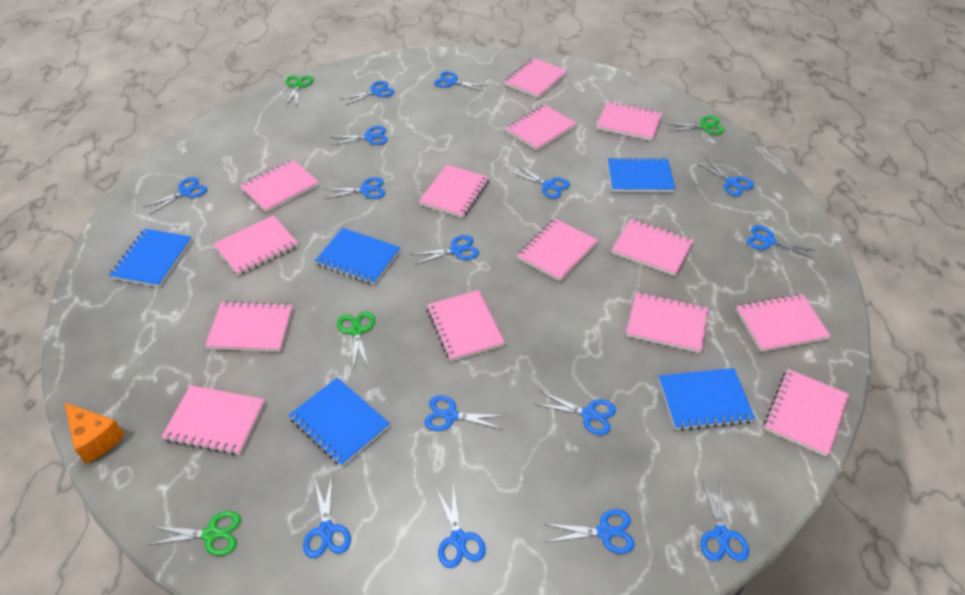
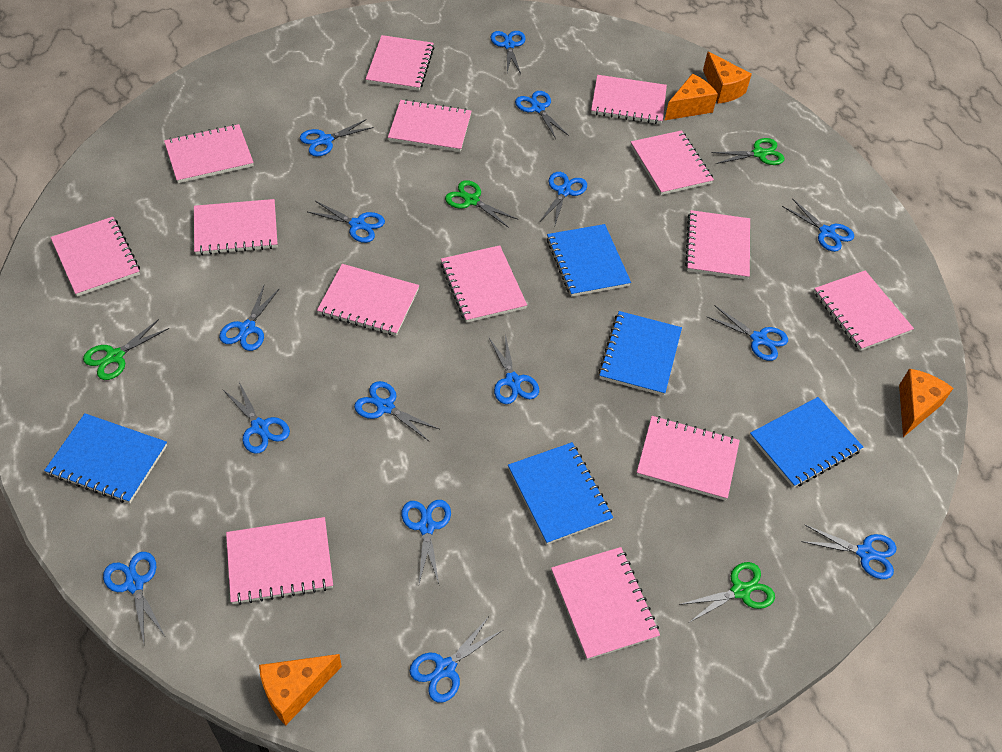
orange cheese: 1 -> 4

